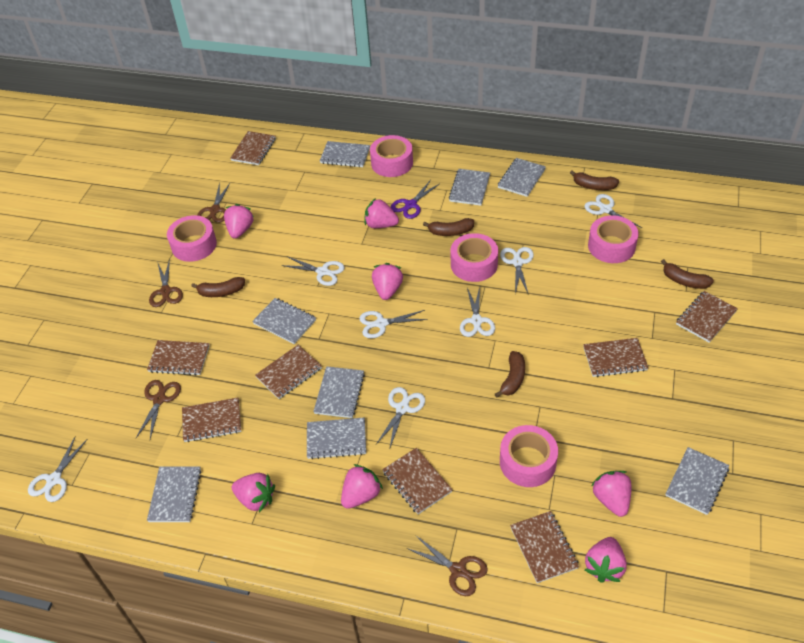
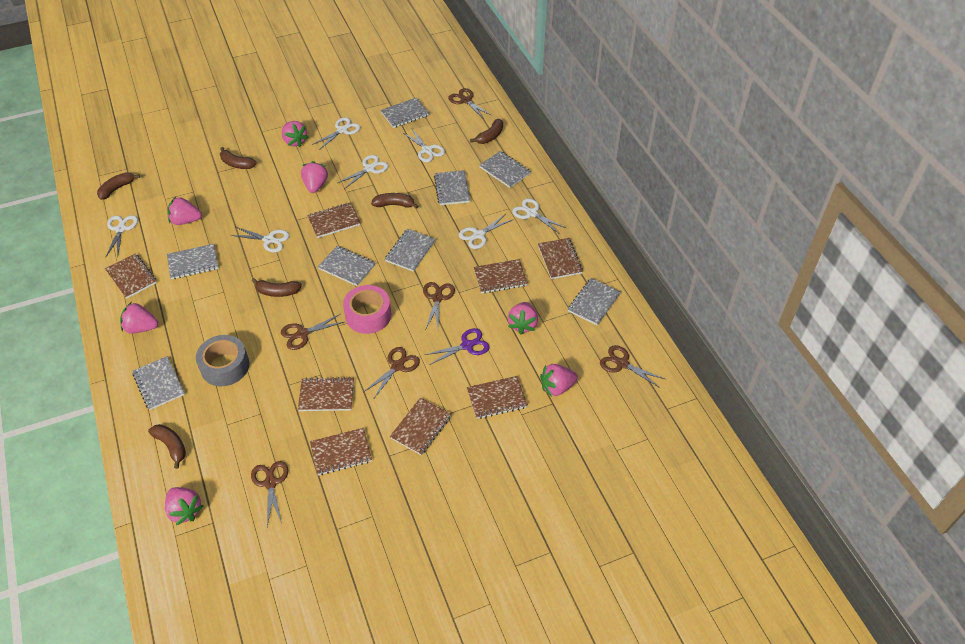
brown banana: 5 -> 6
brown scissors: 4 -> 6
grey tape: 0 -> 1
pink tape: 5 -> 1

